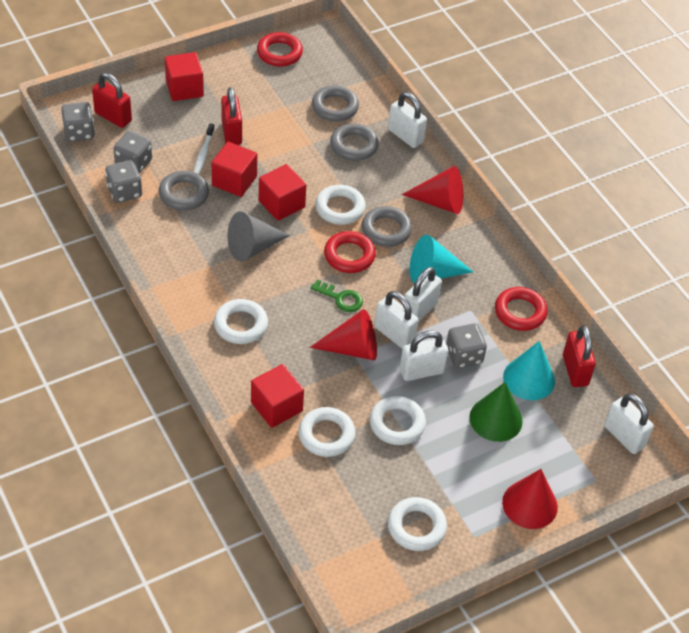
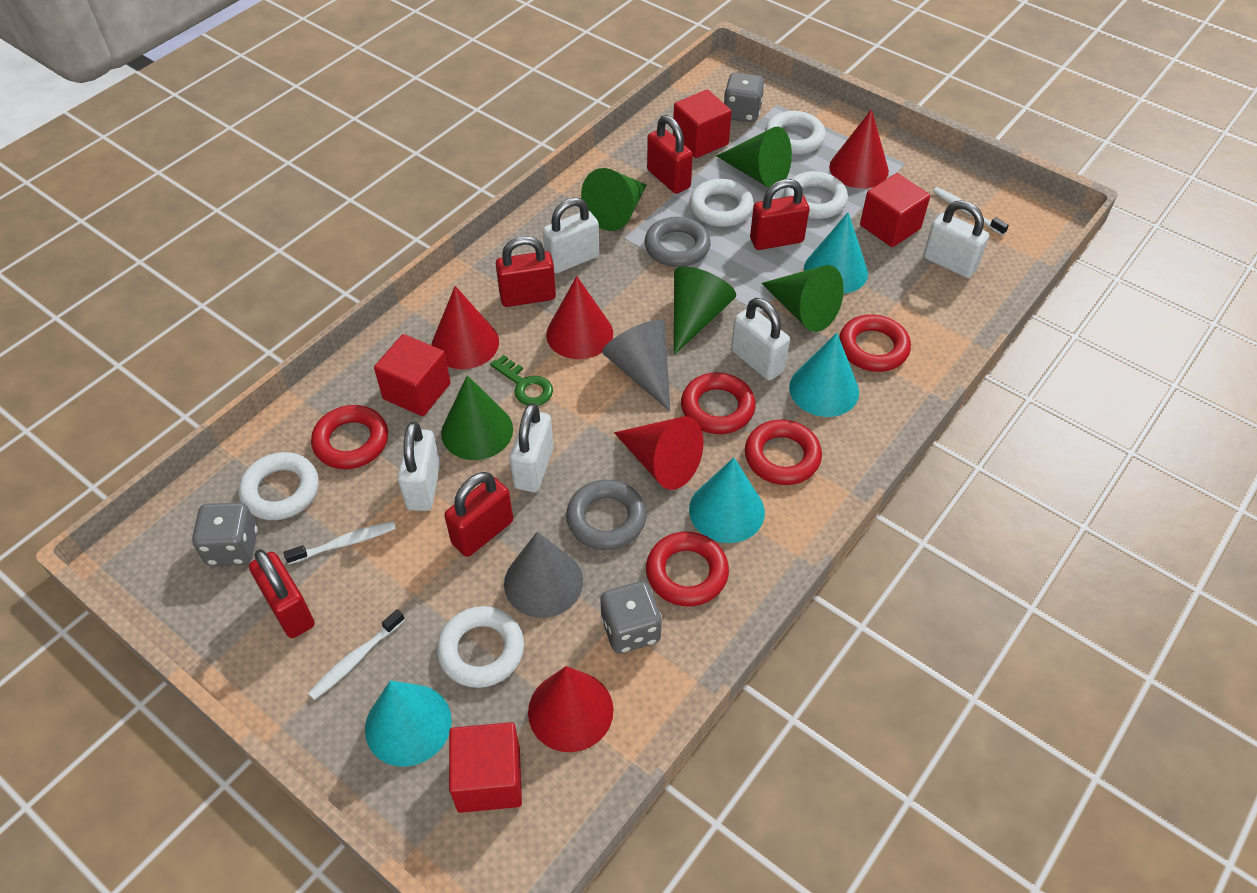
green cone: 1 -> 5
grey cone: 1 -> 2
grey dice: 4 -> 3
grey ring: 4 -> 2
red cone: 3 -> 5
red padlock: 3 -> 5
red ring: 3 -> 5
turquoise cone: 2 -> 4
white toothbrush: 1 -> 3

